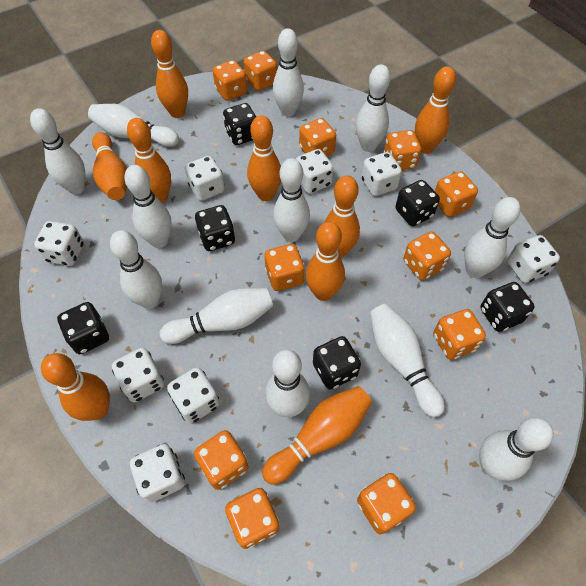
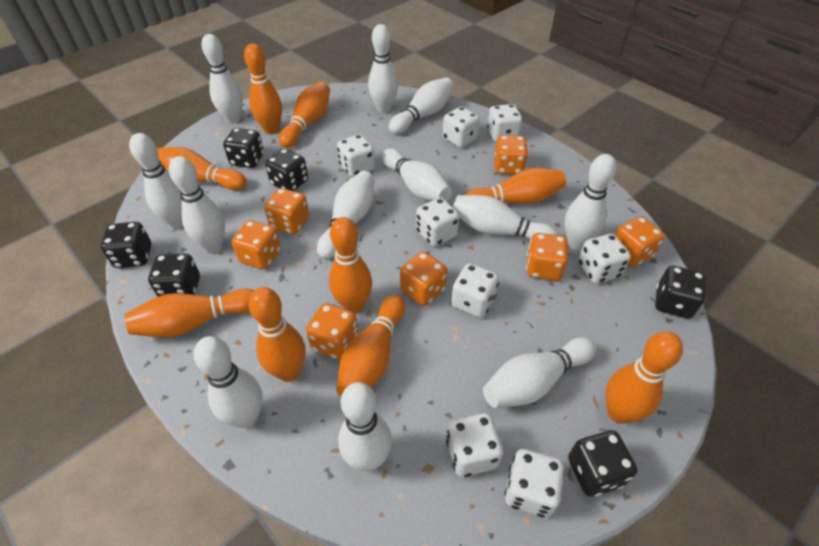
orange dice: 11 -> 7

